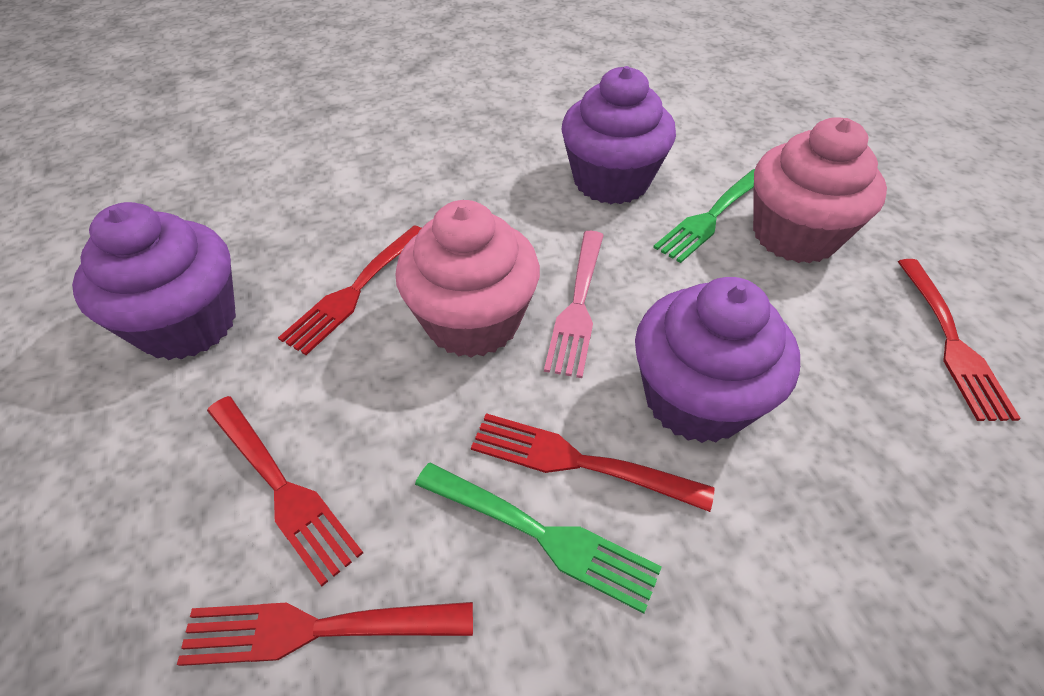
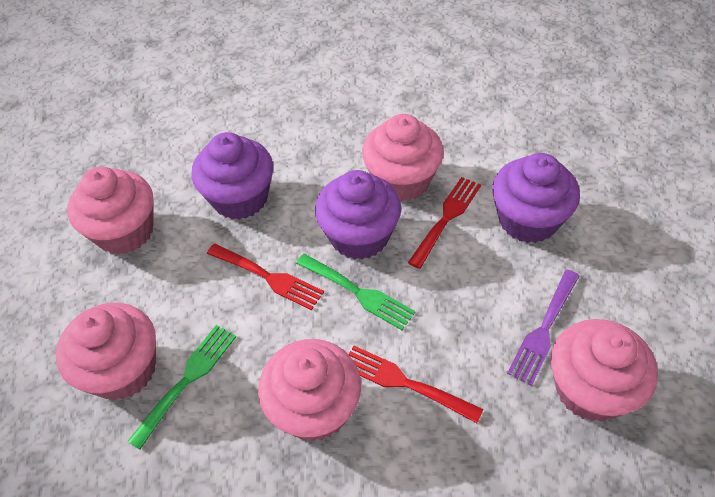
pink cupcake: 2 -> 5
pink fork: 1 -> 0
purple fork: 0 -> 1
red fork: 5 -> 3

